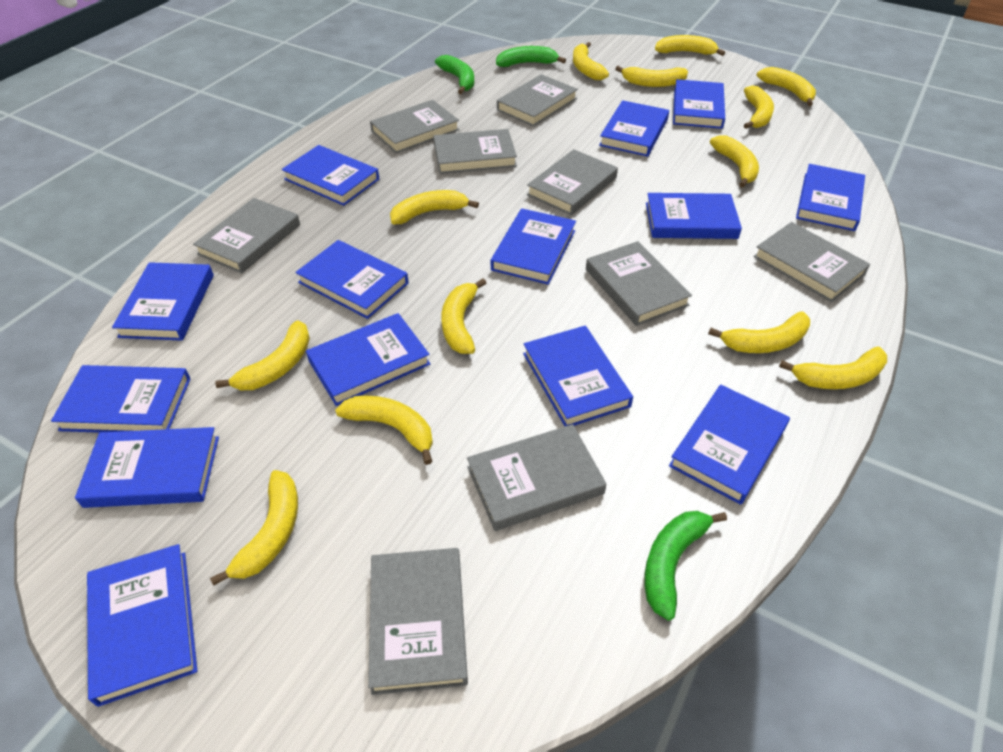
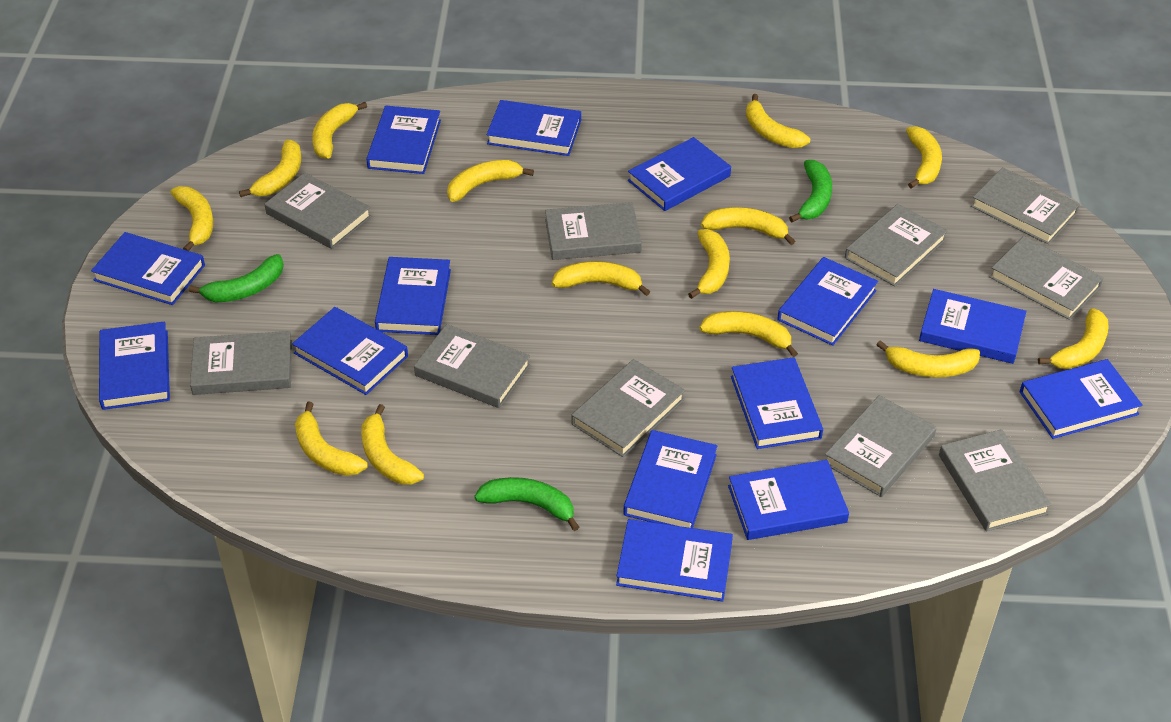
grey book: 9 -> 10
yellow banana: 13 -> 14

